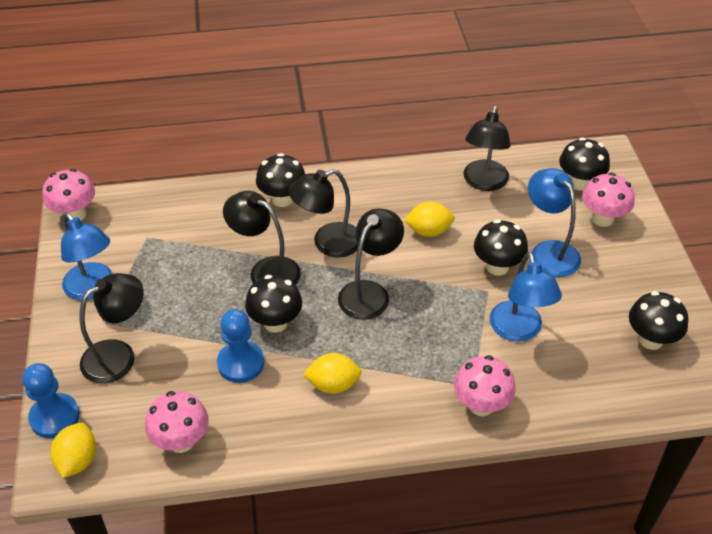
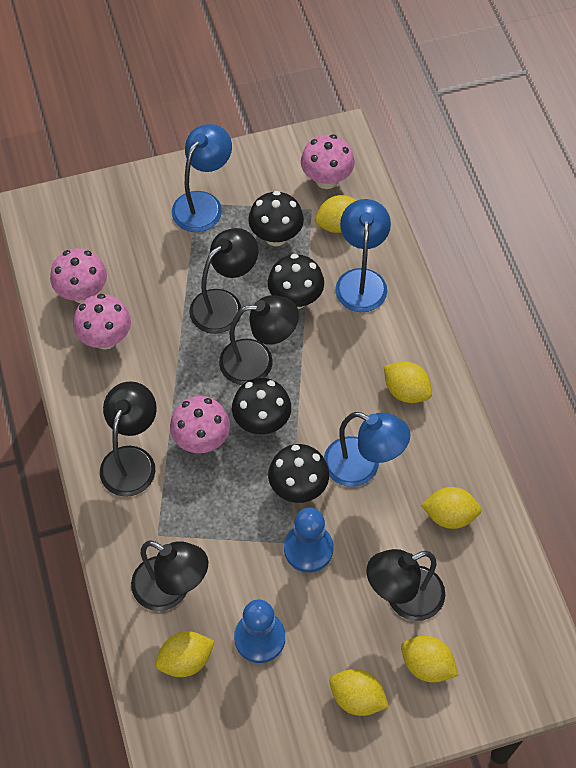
black mushroom: 5 -> 4
yellow lemon: 3 -> 6

